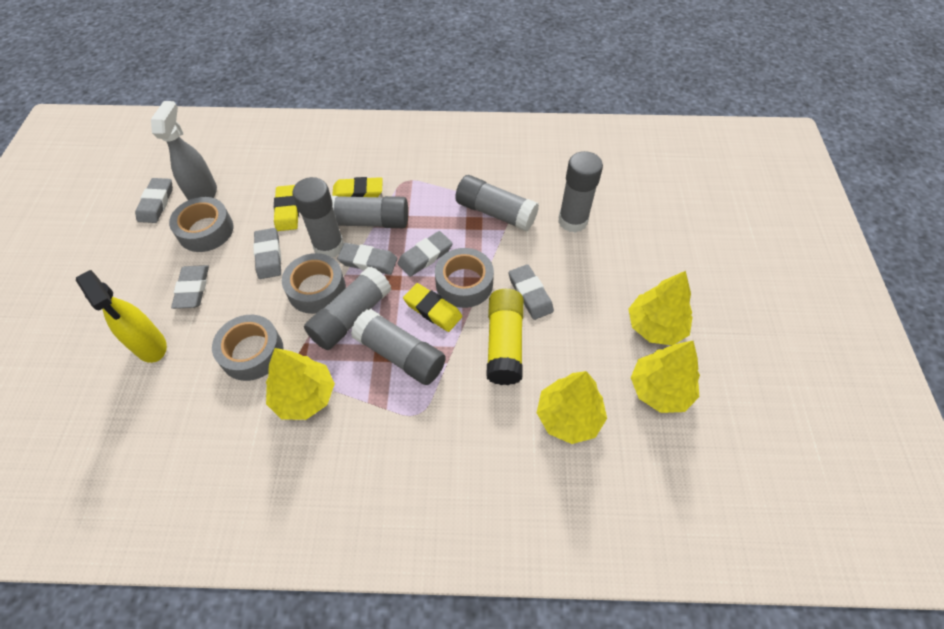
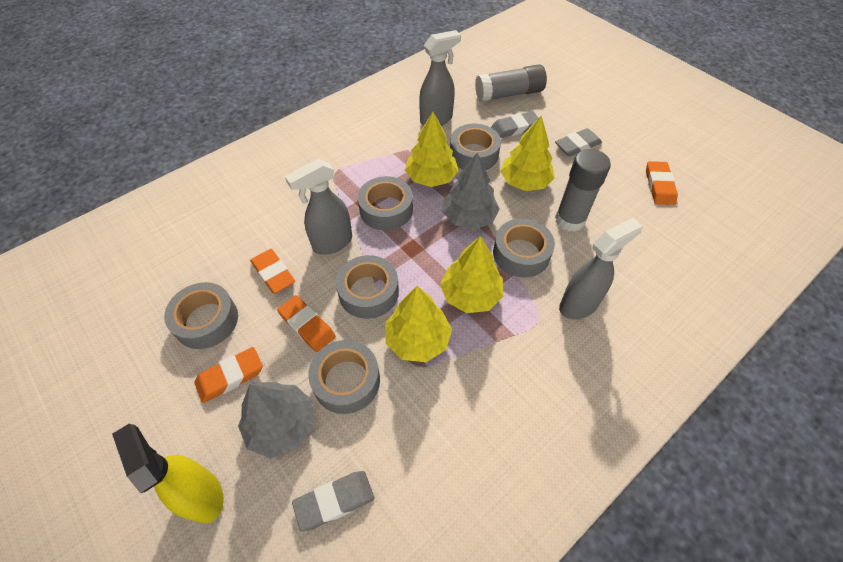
grey eraser: 6 -> 3
grey glue stick: 6 -> 2
grey spray bottle: 1 -> 3
grey tape: 4 -> 6
grey tree: 0 -> 2
orange eraser: 0 -> 4
yellow eraser: 3 -> 0
yellow glue stick: 1 -> 0

